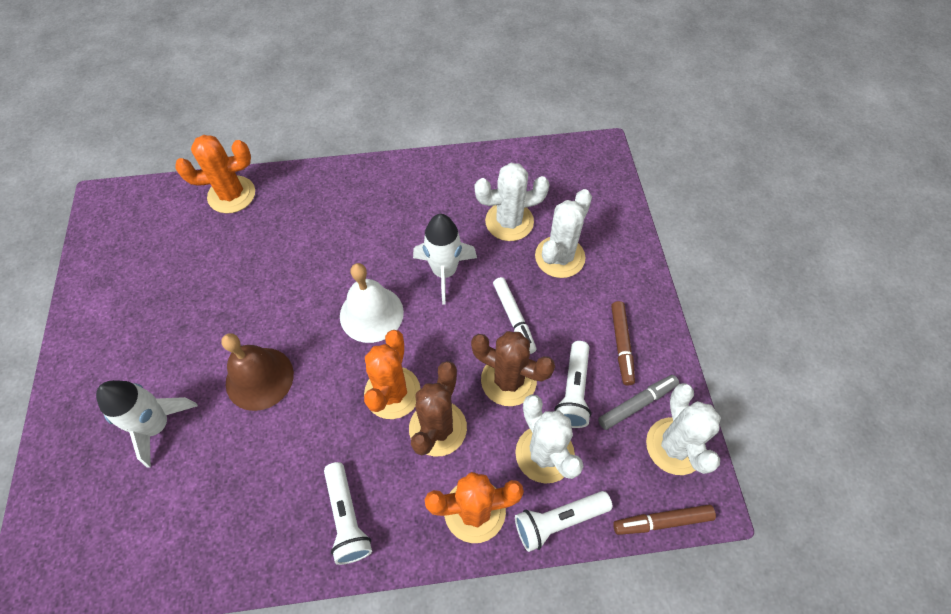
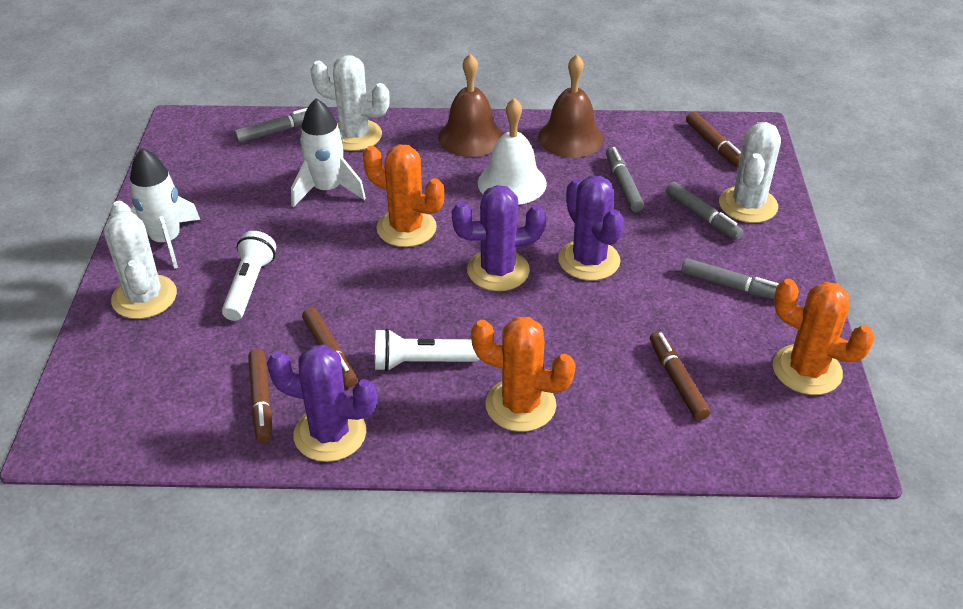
brown bell: 1 -> 2
brown cactus: 2 -> 0
brown marker: 2 -> 4
grey marker: 1 -> 4
purple cactus: 0 -> 3
white cactus: 4 -> 3
white flashlight: 3 -> 2
white marker: 1 -> 0

